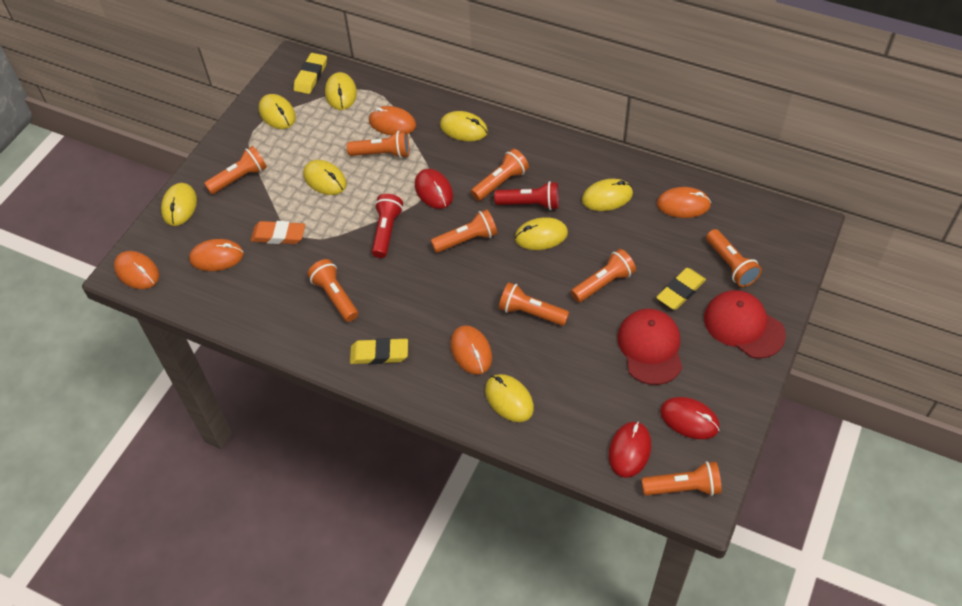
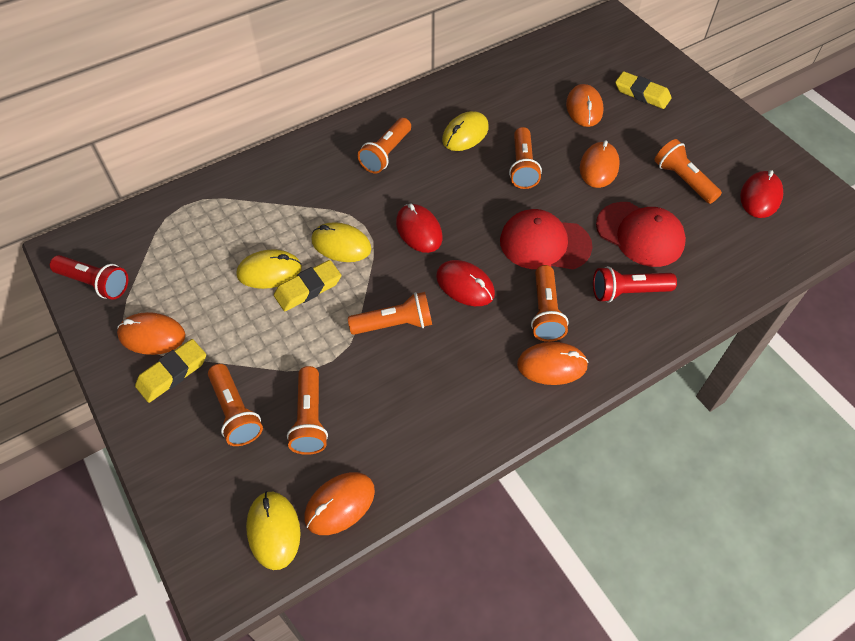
orange eraser: 1 -> 0
orange flashlight: 9 -> 7
yellow mouse: 8 -> 4

